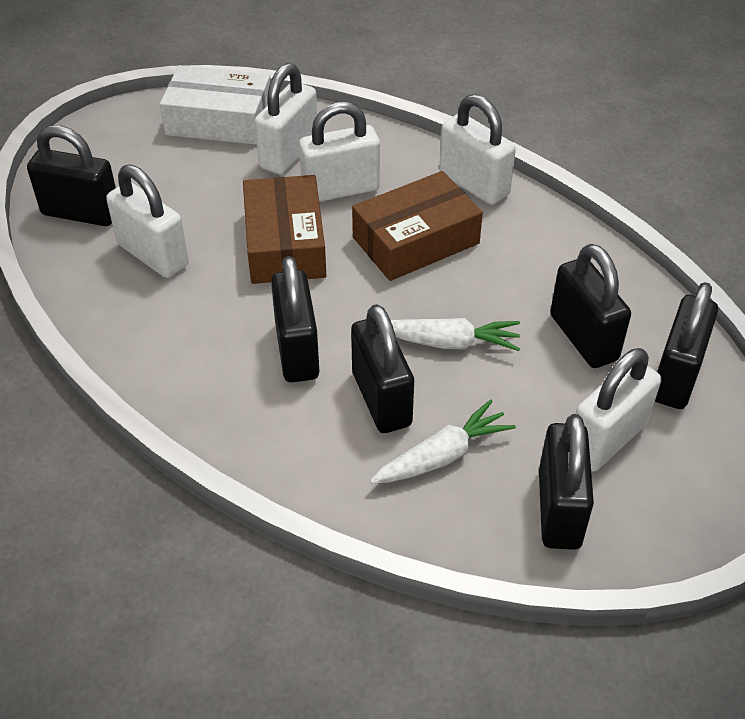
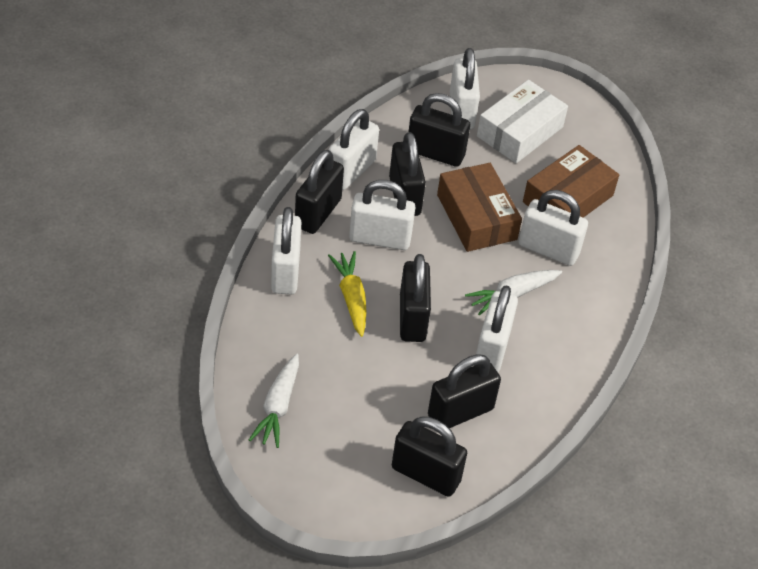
white padlock: 5 -> 6
yellow carrot: 0 -> 1

